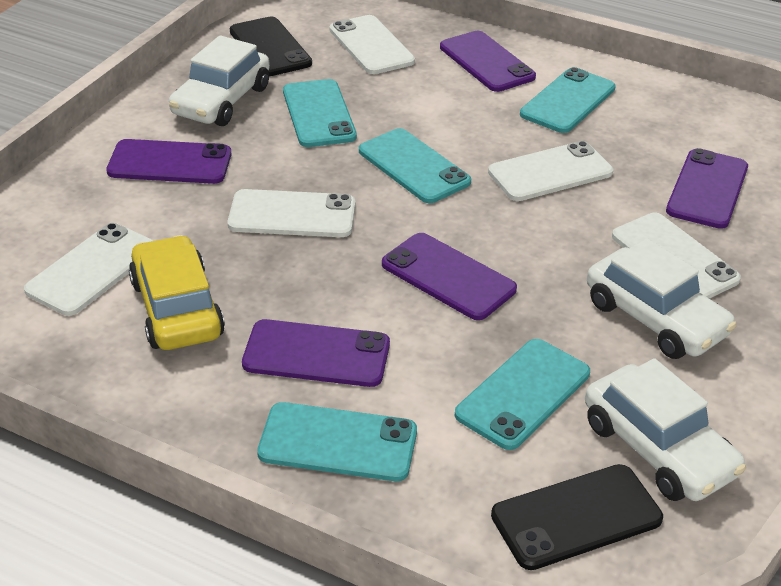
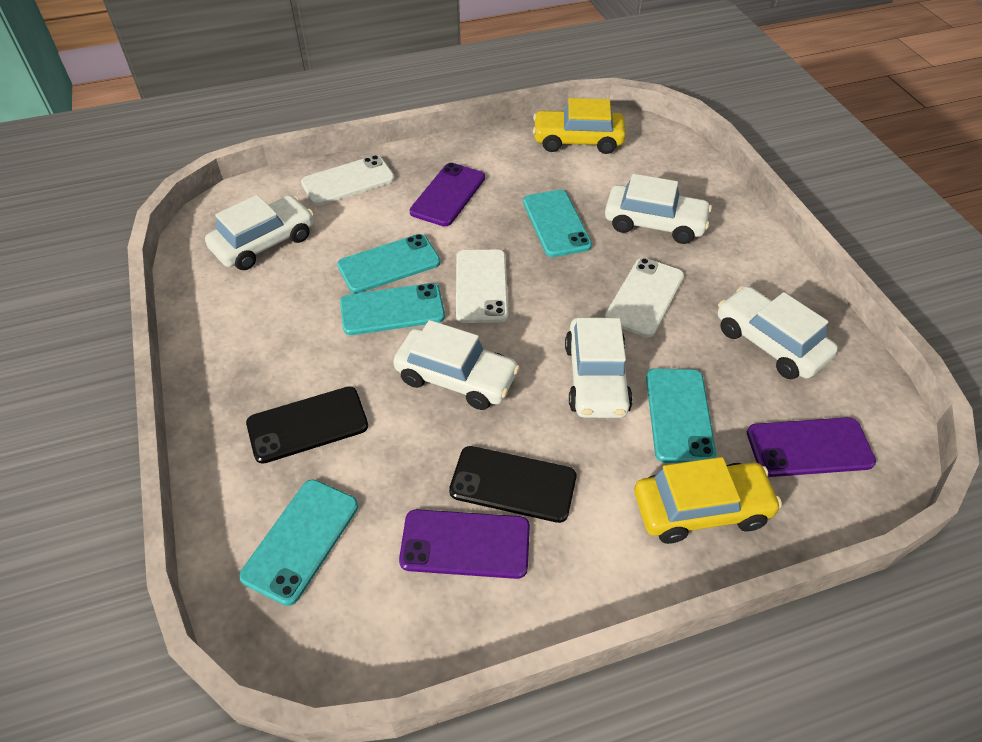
purple phone: 5 -> 3
white car: 3 -> 5
white phone: 5 -> 3
yellow car: 1 -> 2

